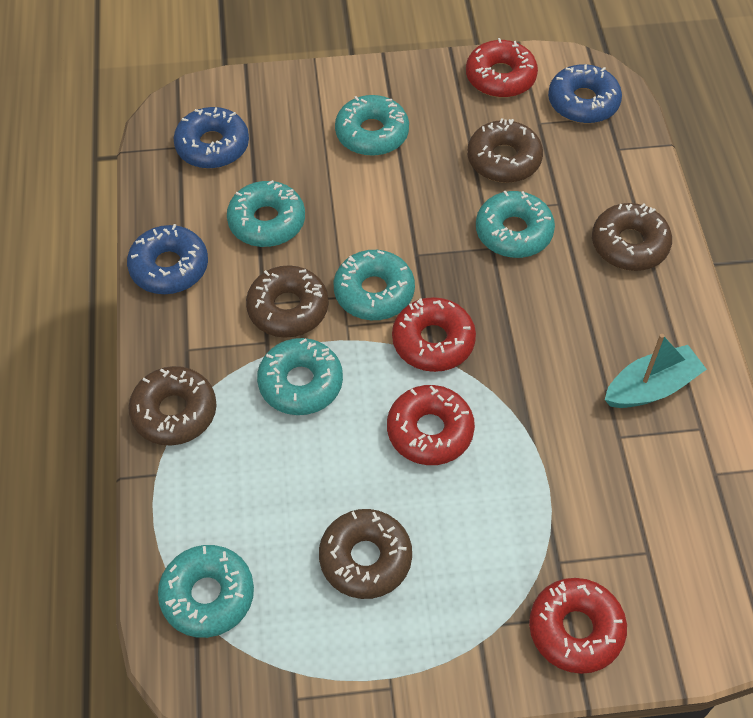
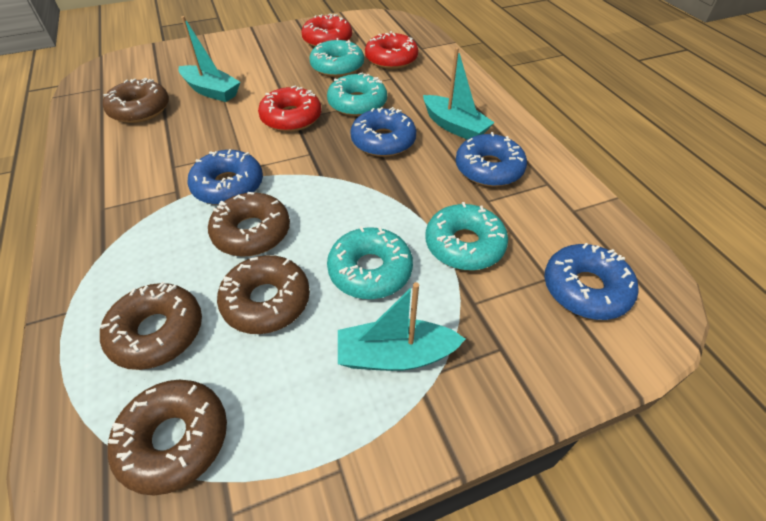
blue donut: 3 -> 4
red donut: 4 -> 3
turquoise boat: 1 -> 3
turquoise donut: 6 -> 4

